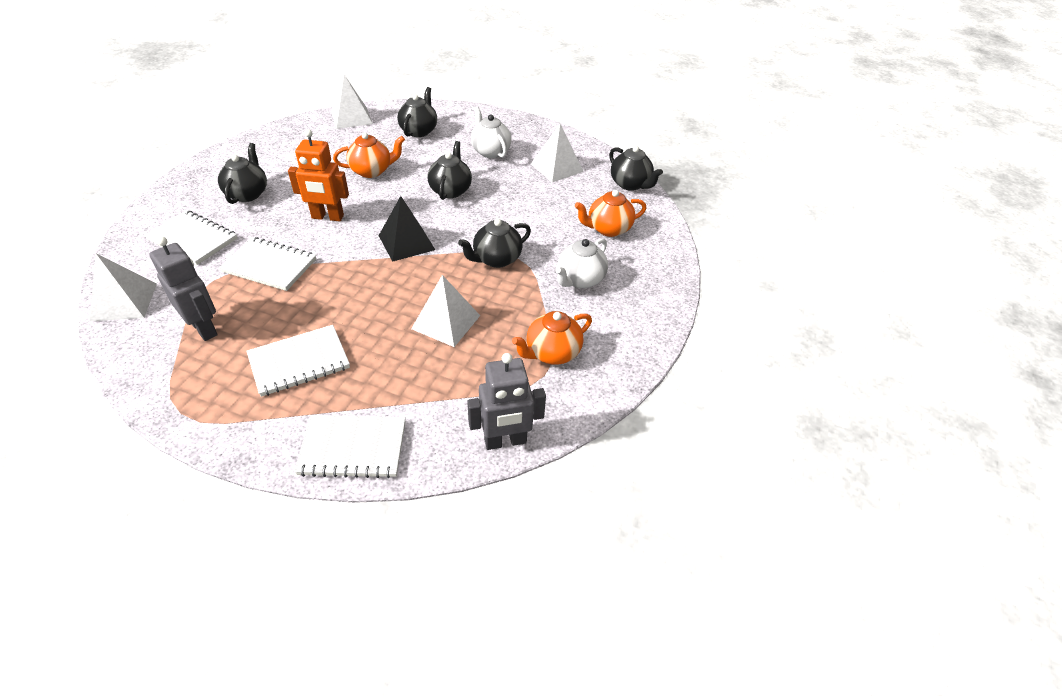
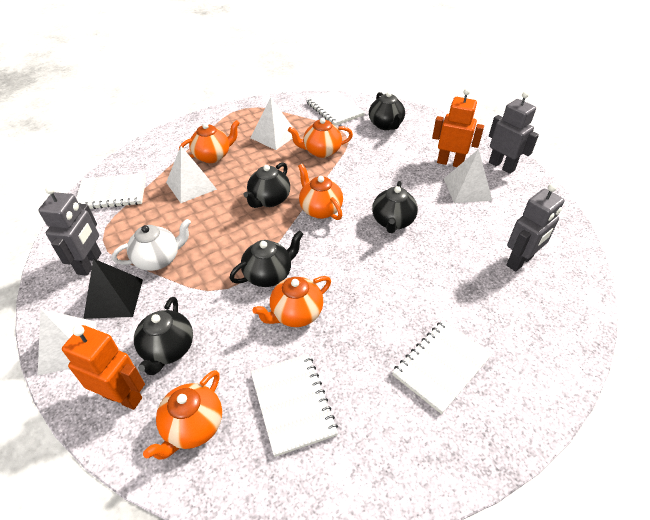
grey robot: 2 -> 3
orange robot: 1 -> 2
orange teapot: 3 -> 5
white teapot: 2 -> 1

